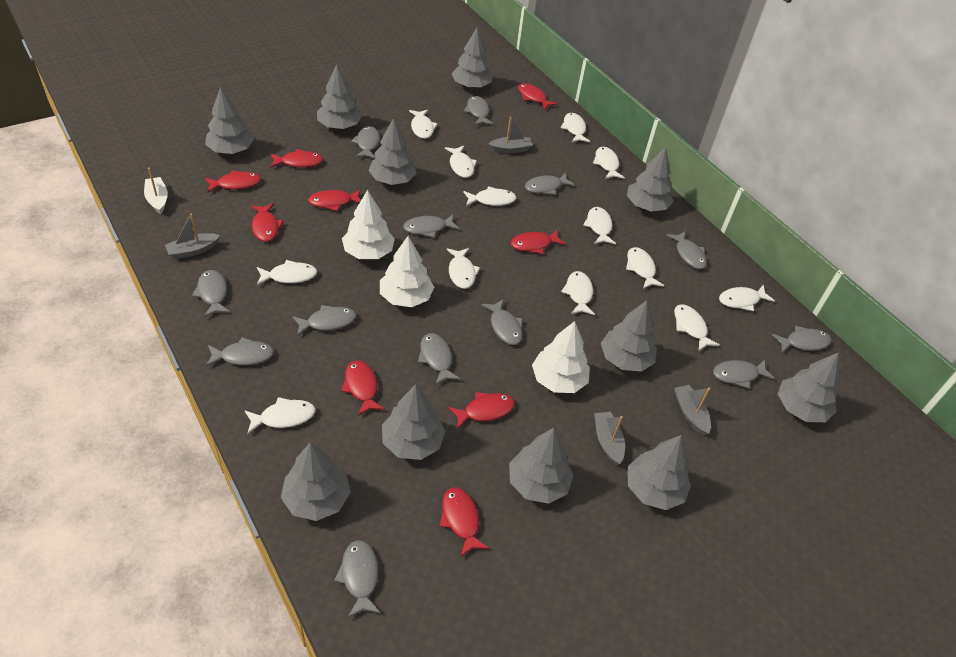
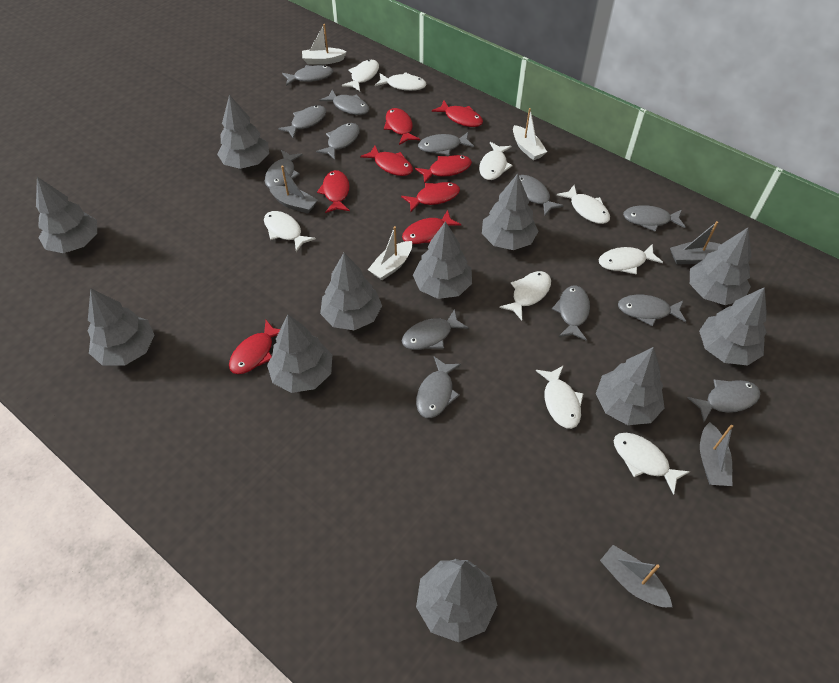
red fish: 9 -> 8
white boat: 1 -> 3
white fish: 13 -> 9
white tree: 3 -> 0

